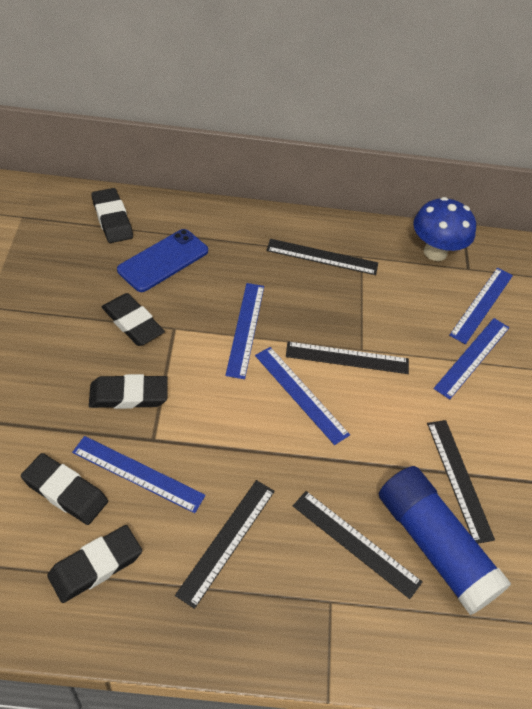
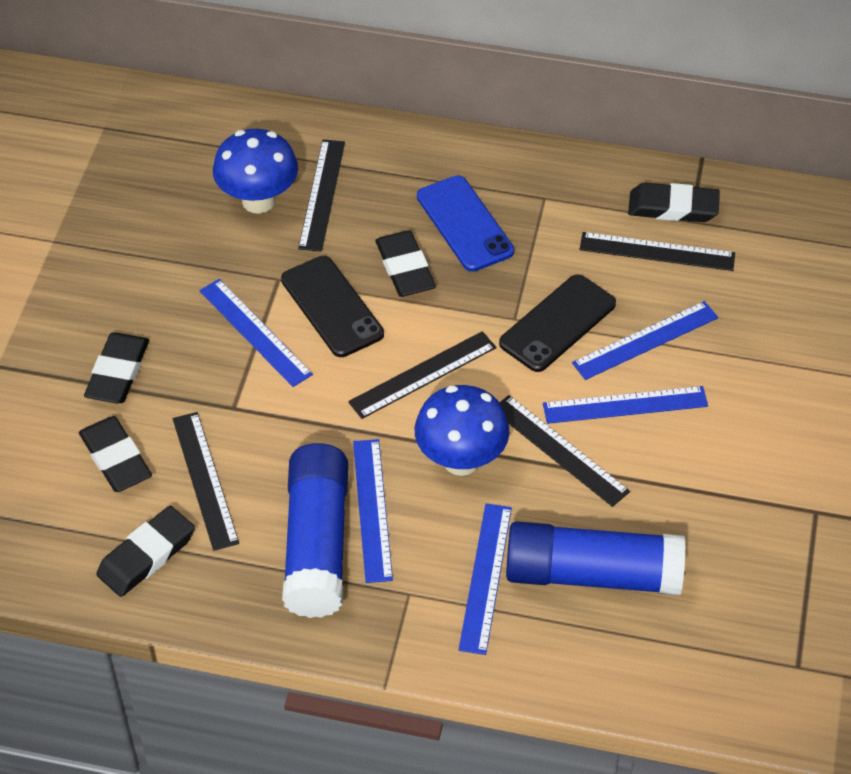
black phone: 0 -> 2
blue glue stick: 1 -> 2
blue mushroom: 1 -> 2

